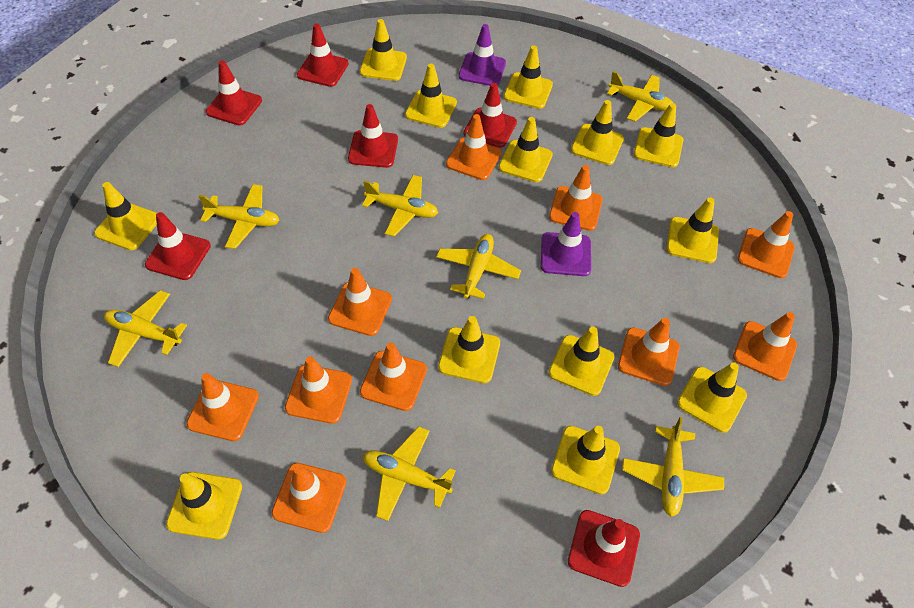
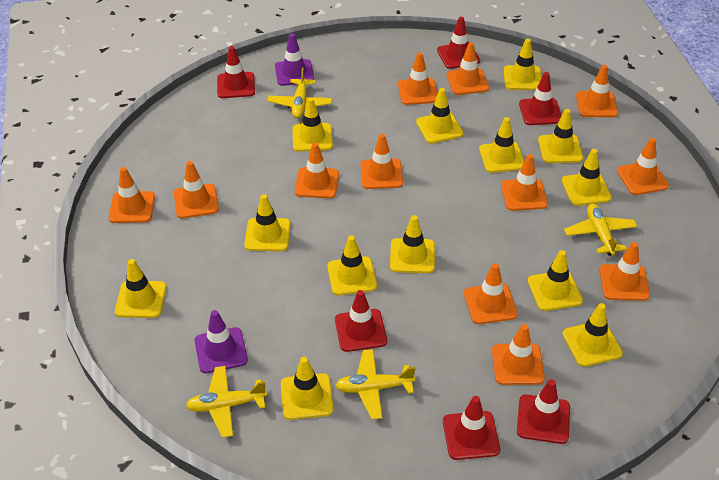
orange traffic cone: 10 -> 12
yellow plane: 7 -> 4

